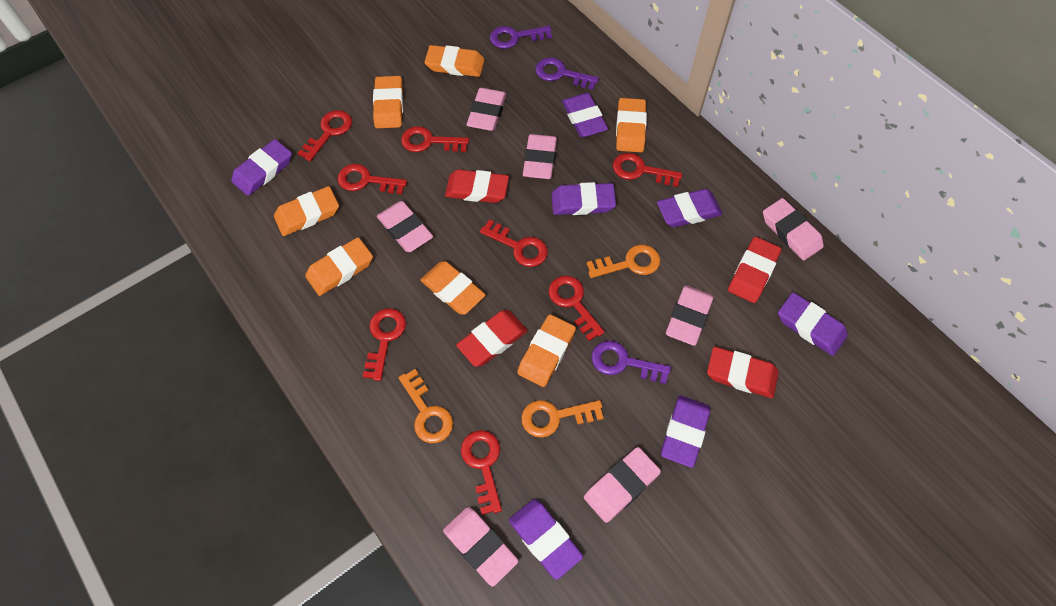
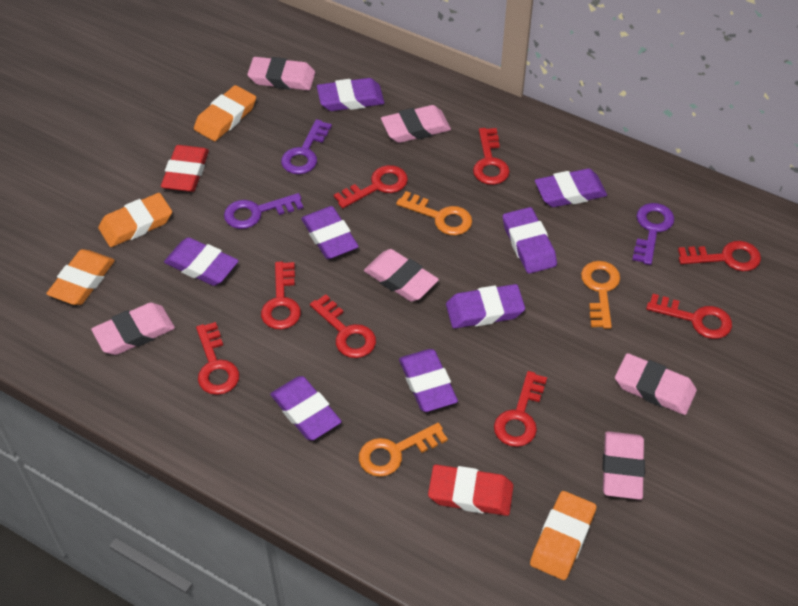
orange eraser: 7 -> 4
pink eraser: 7 -> 6
purple eraser: 7 -> 8
red eraser: 4 -> 2

